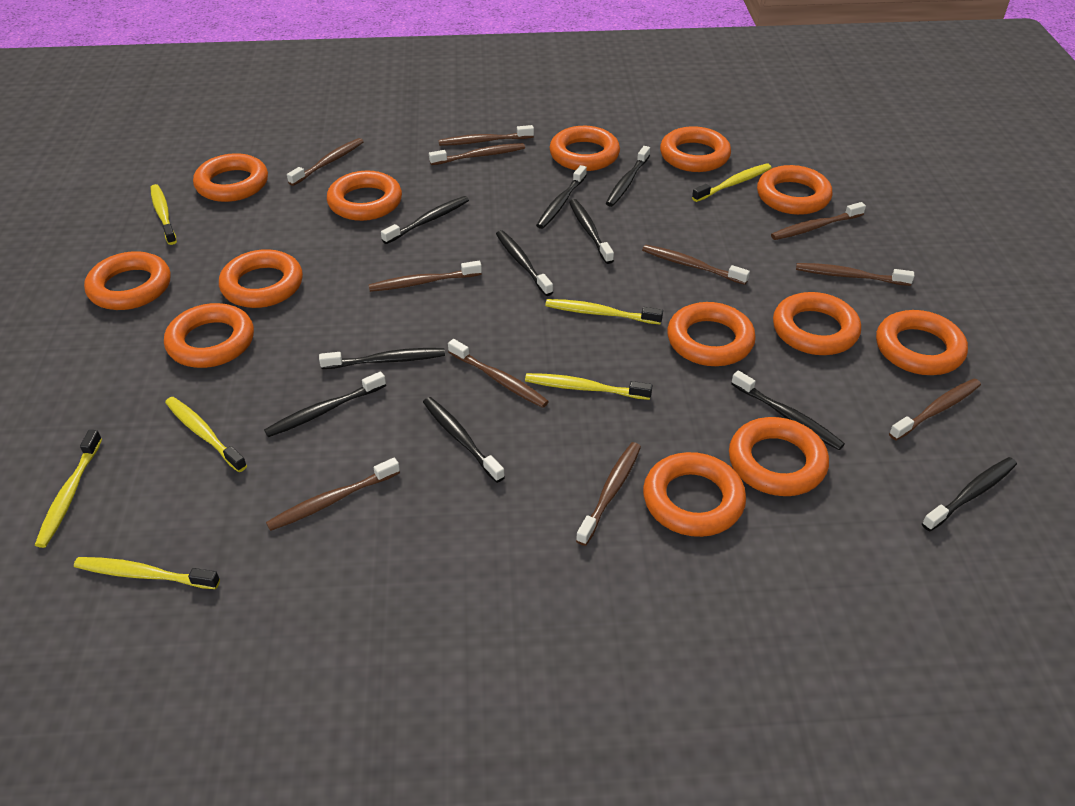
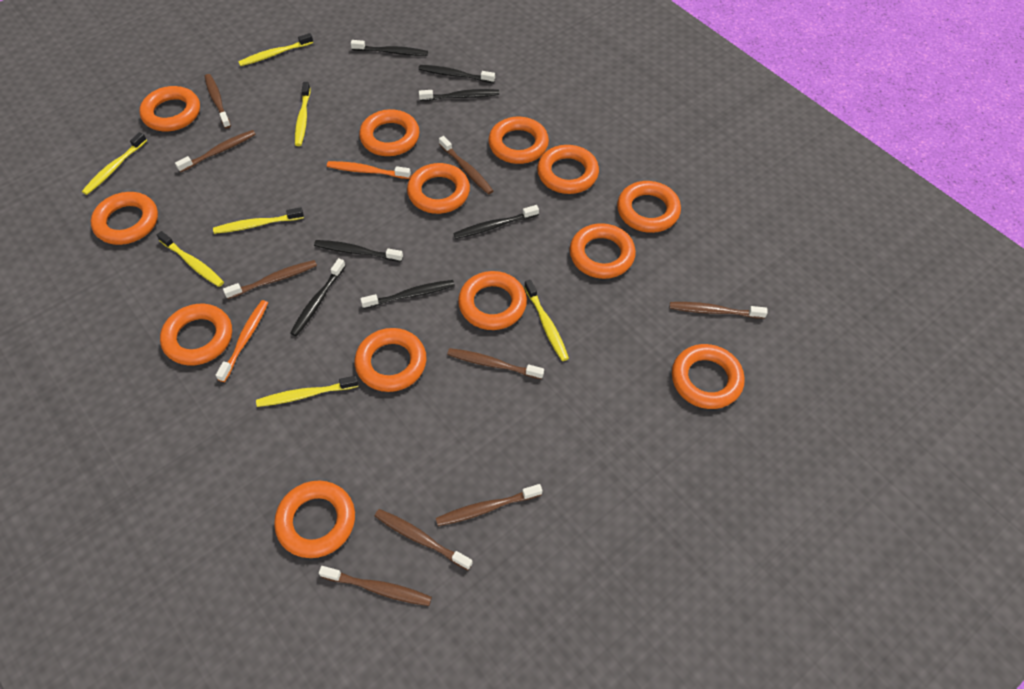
black toothbrush: 10 -> 7
brown toothbrush: 11 -> 9
orange toothbrush: 0 -> 2

